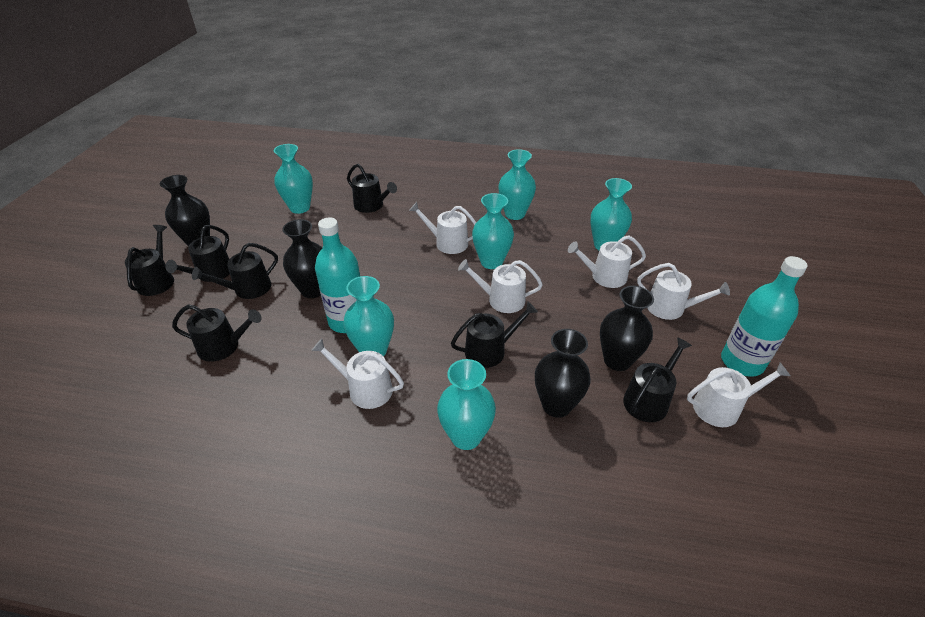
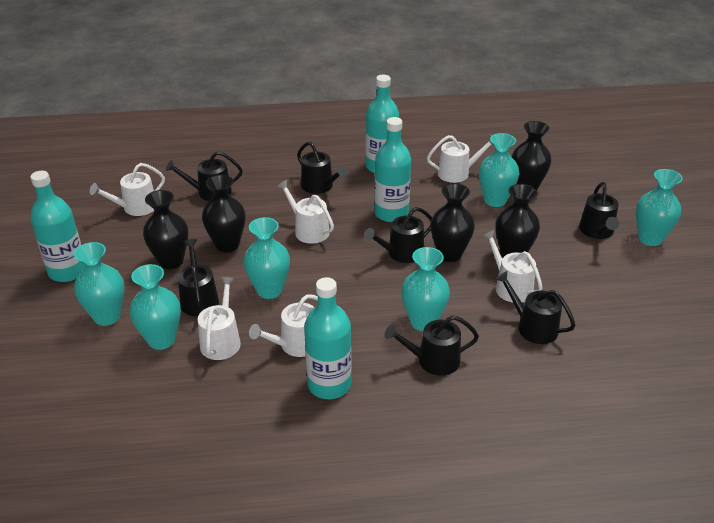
black vase: 4 -> 5
turquoise bottle: 2 -> 4

